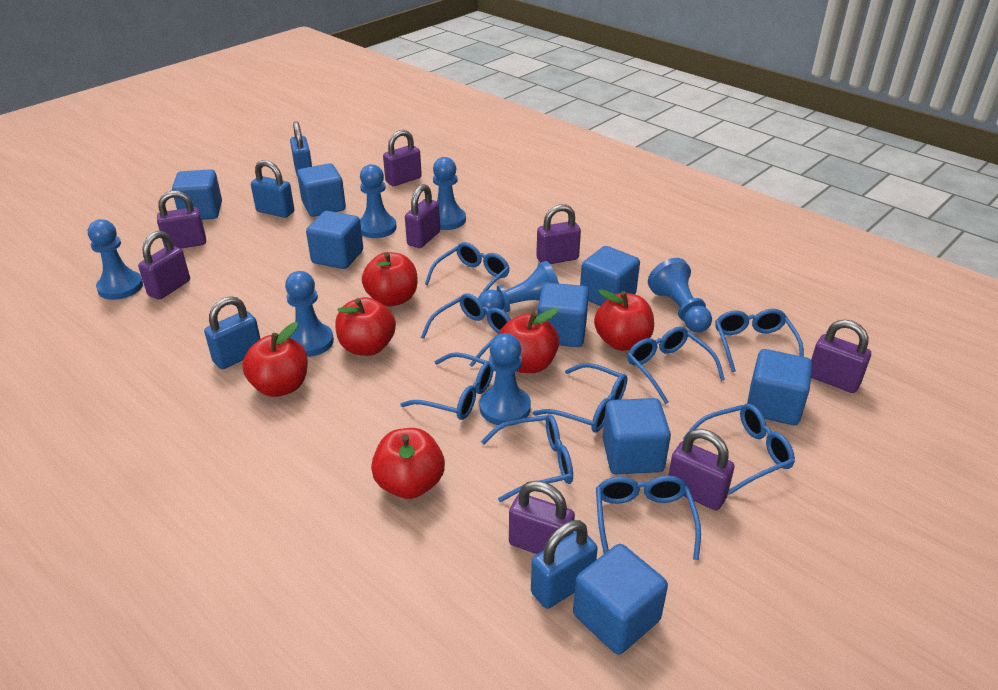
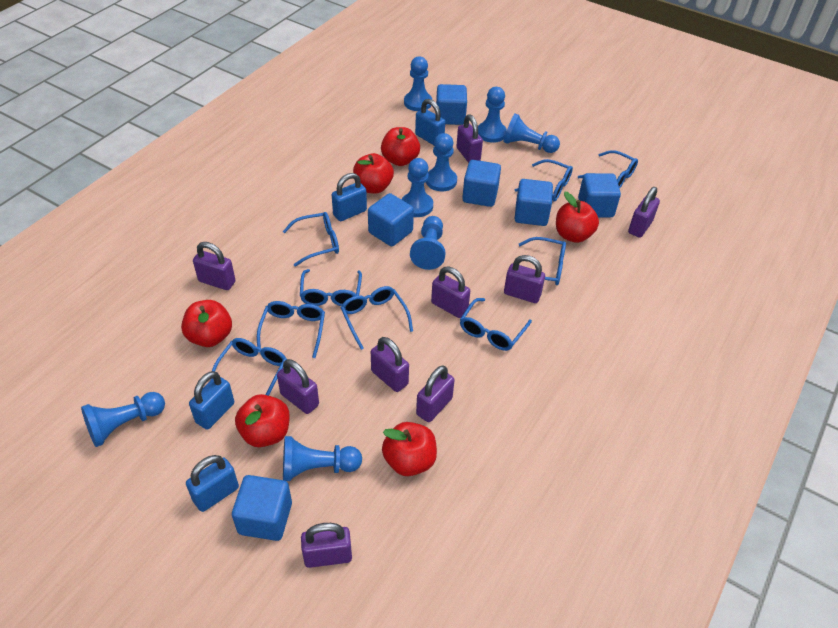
blue cube: 8 -> 6
blue pawn: 7 -> 8
purple padlock: 8 -> 9

